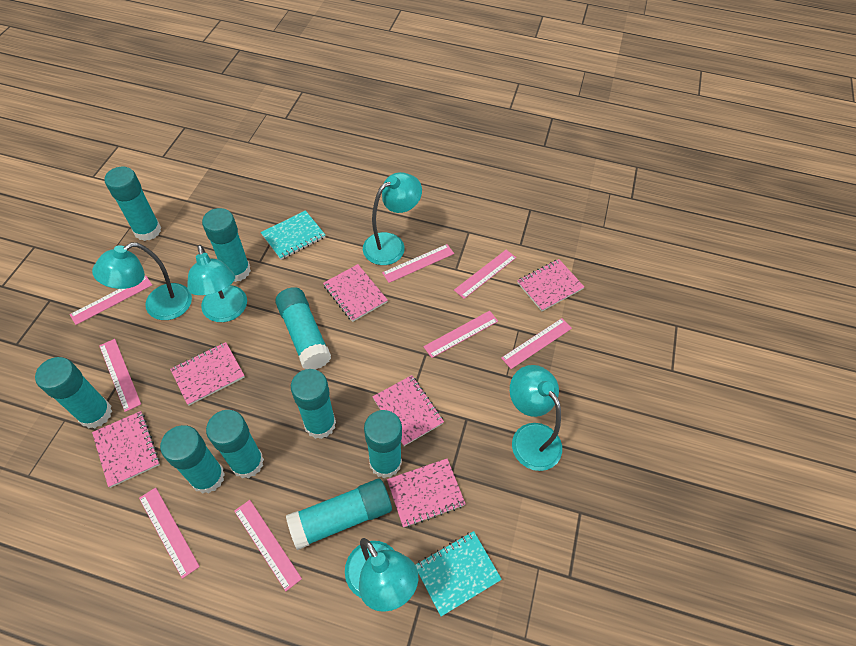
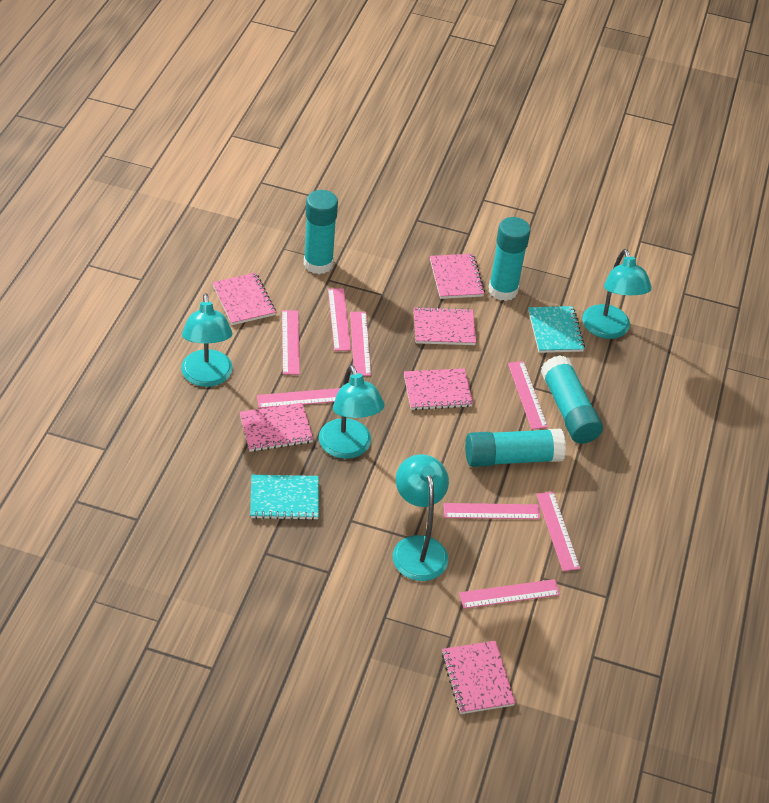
turquoise glue stick: 9 -> 4
turquoise lamp: 5 -> 4

